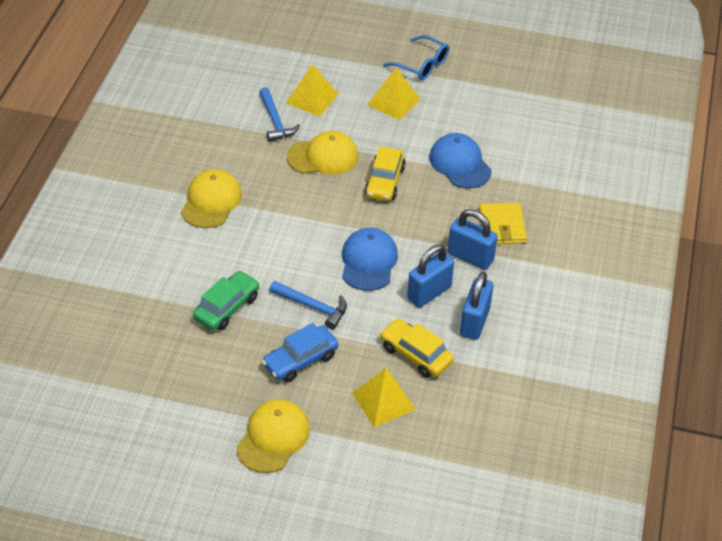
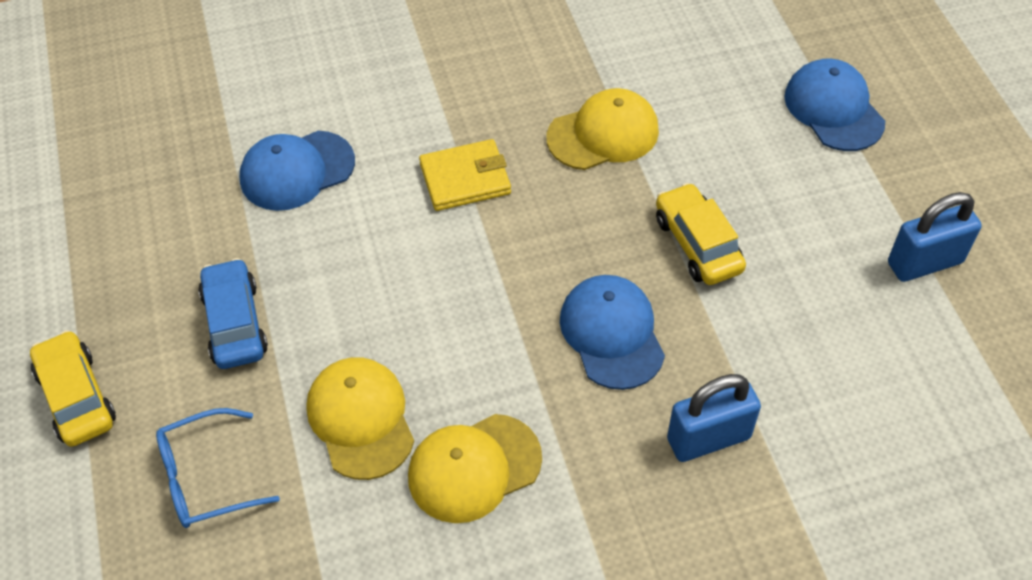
blue cap: 2 -> 3
blue hammer: 2 -> 0
blue padlock: 3 -> 2
green car: 1 -> 0
yellow pyramid: 3 -> 0

